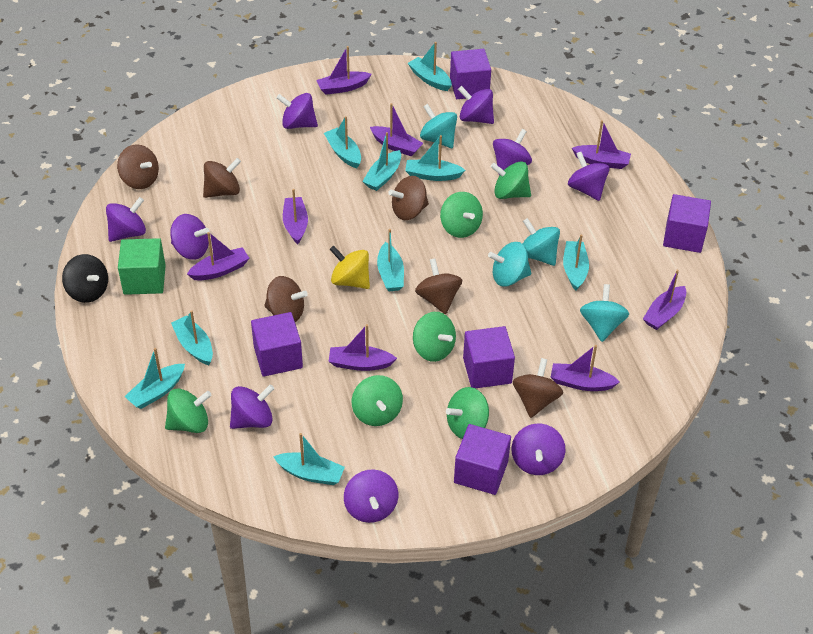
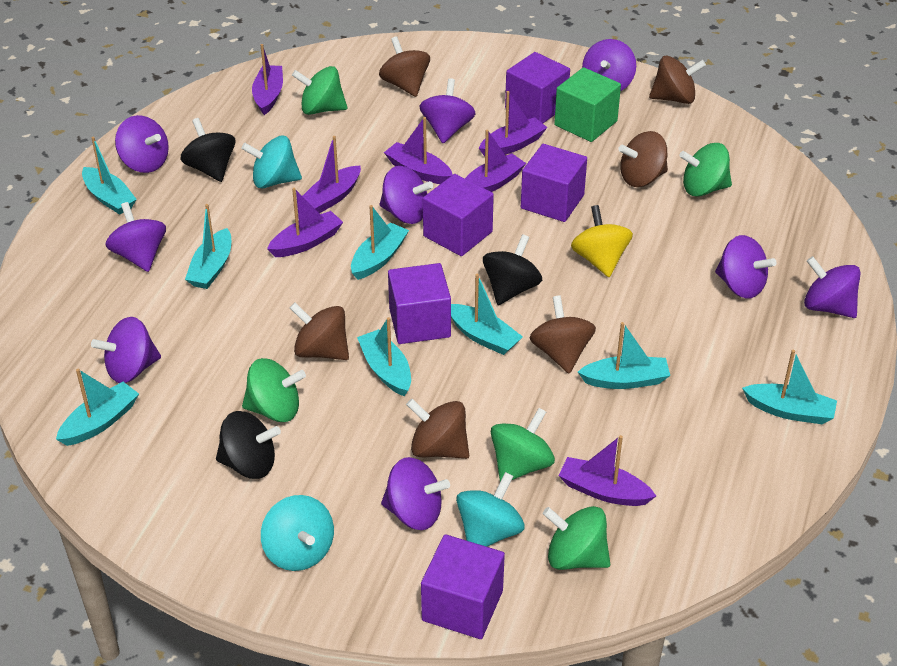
black spinning top: 1 -> 3
green spinning top: 6 -> 5
purple boat: 8 -> 7
turquoise boat: 9 -> 8
turquoise spinning top: 4 -> 3

